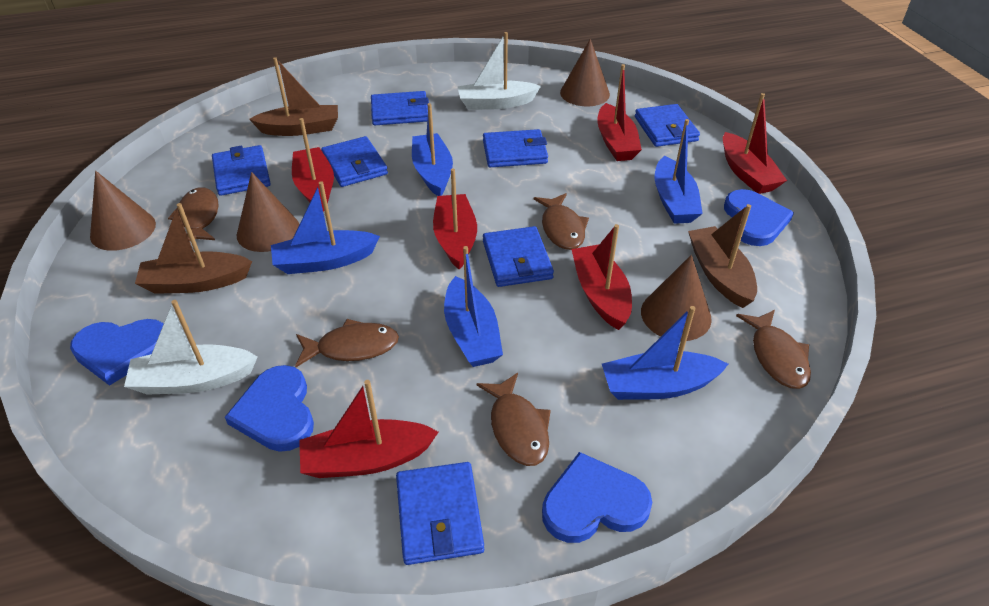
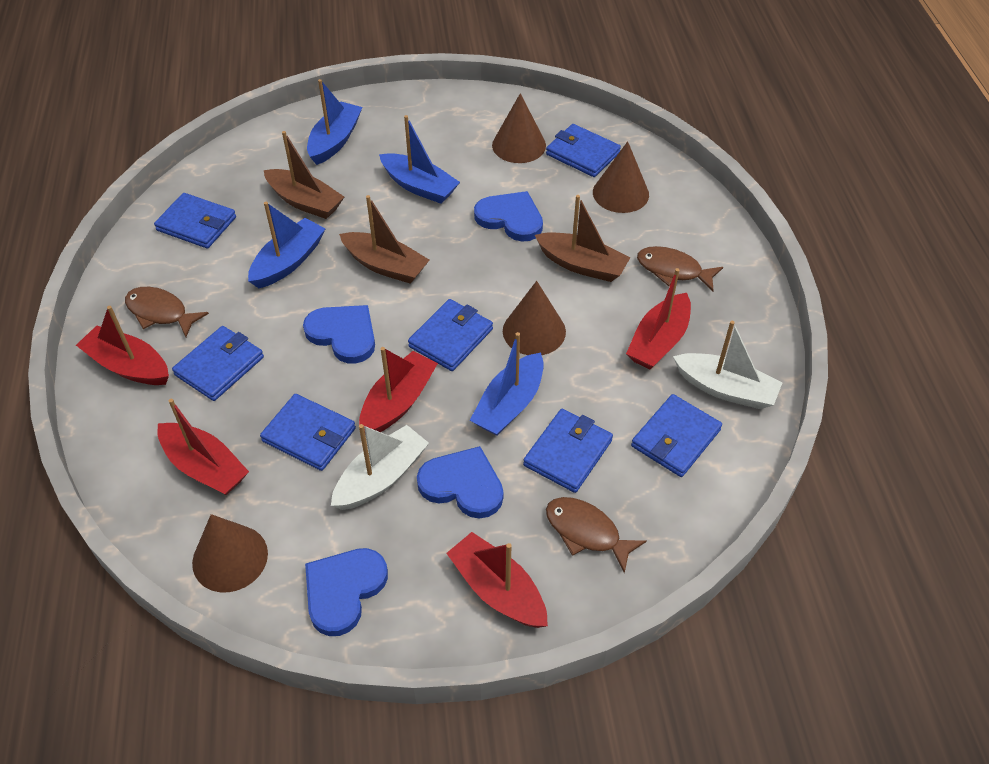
blue boat: 5 -> 4
brown fish: 5 -> 3
red boat: 6 -> 5

